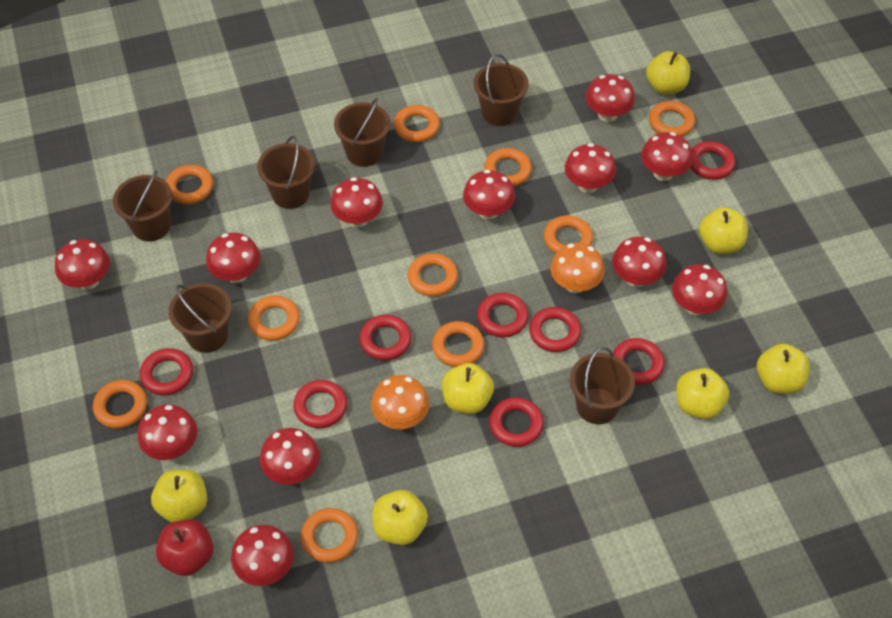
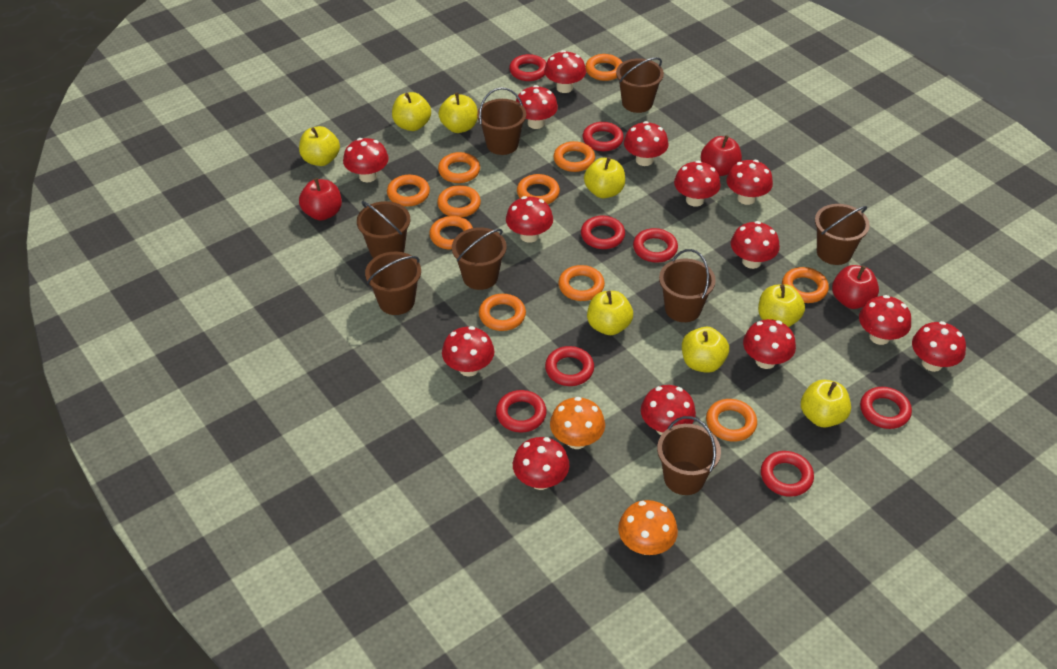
brown bucket: 6 -> 8
orange ring: 10 -> 11
red apple: 1 -> 3
red mushroom: 12 -> 14
yellow apple: 7 -> 8

